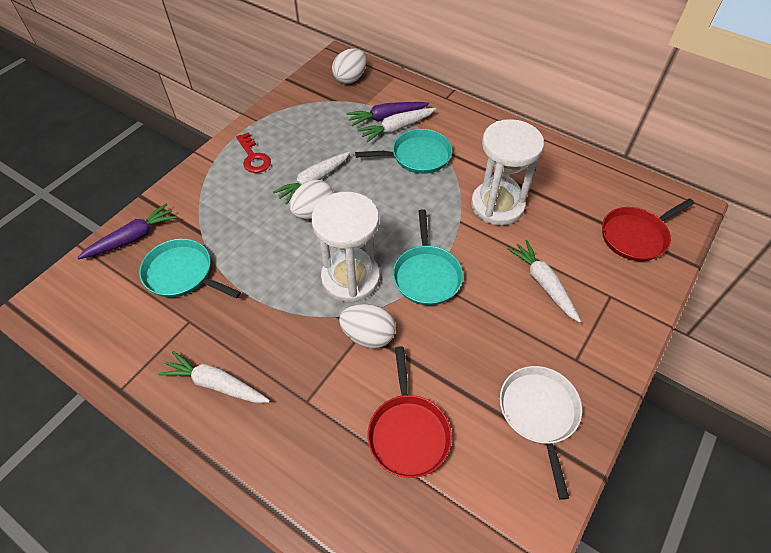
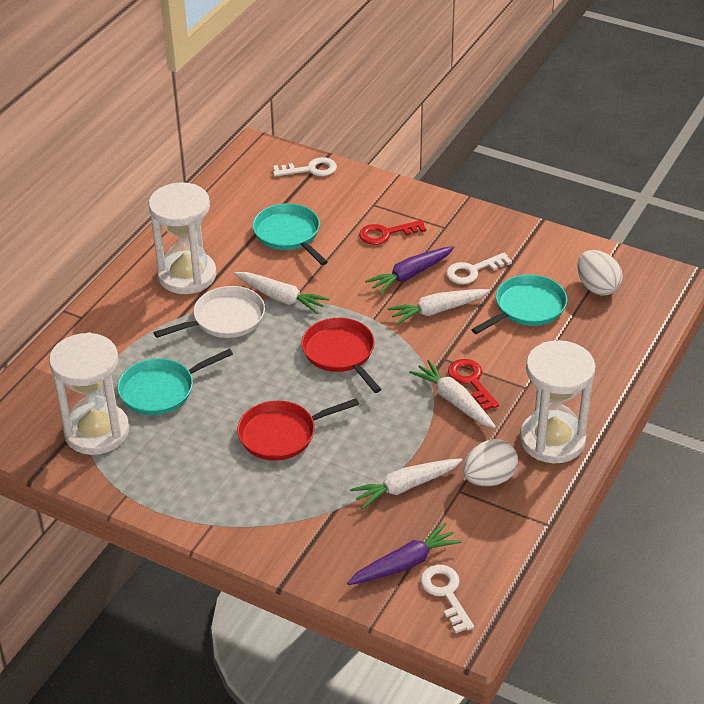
red key: 1 -> 2
white egg: 3 -> 2
white hourglass: 2 -> 3
white key: 0 -> 3

